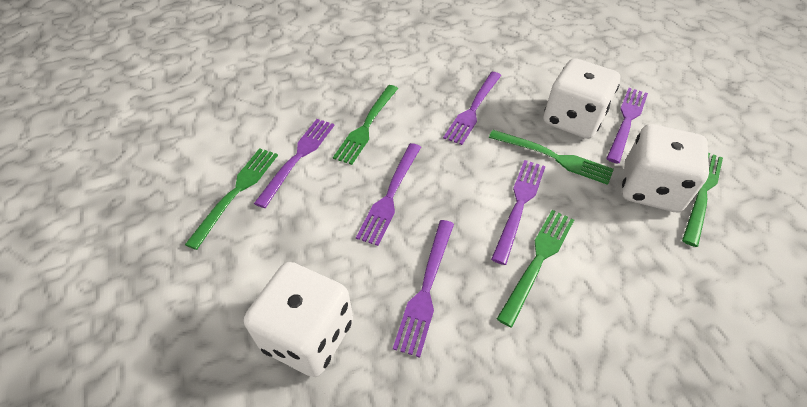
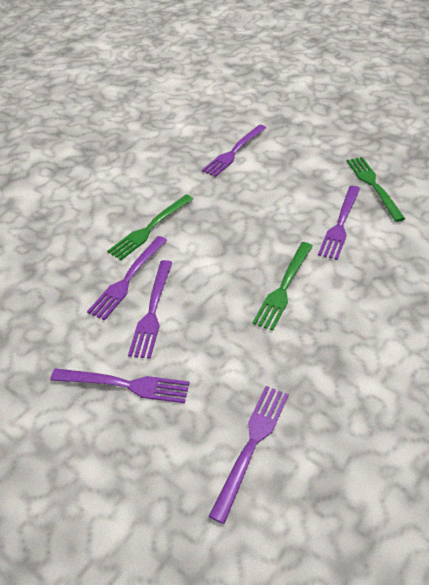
green fork: 5 -> 3
white dice: 3 -> 0

